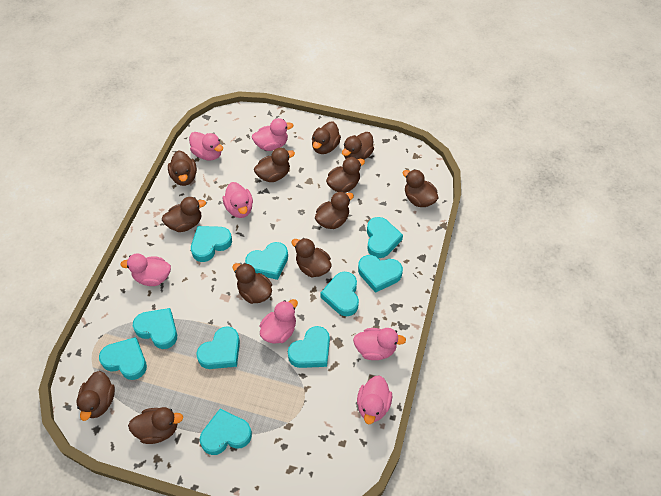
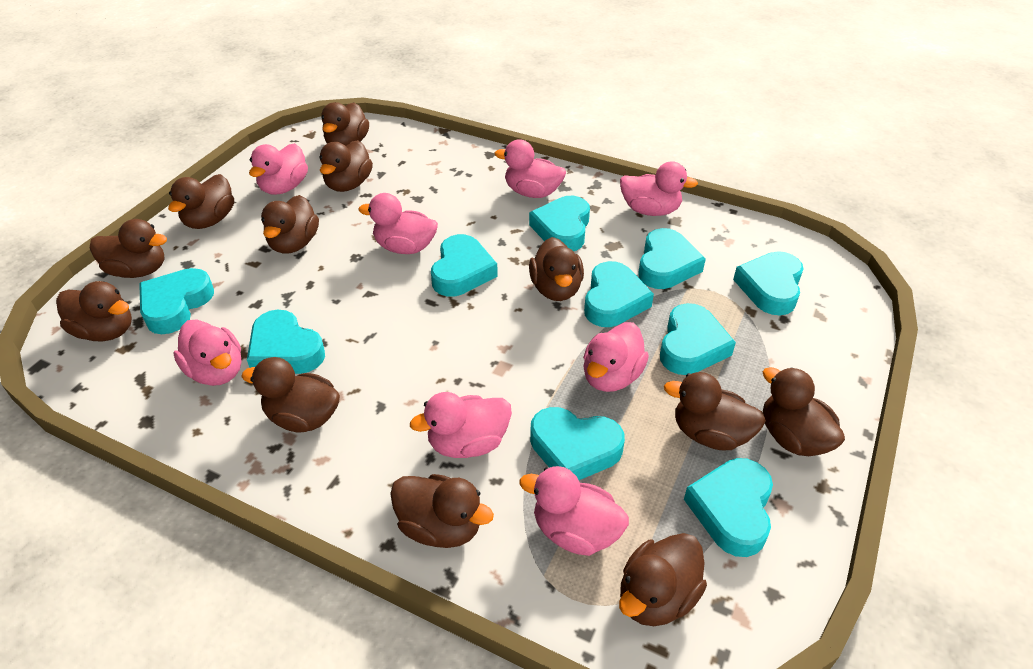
pink duck: 7 -> 8

